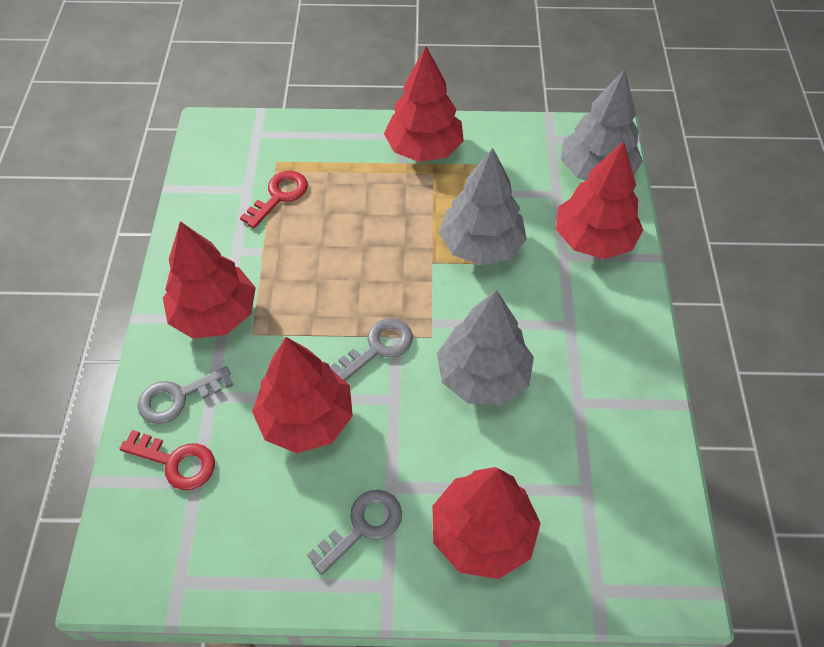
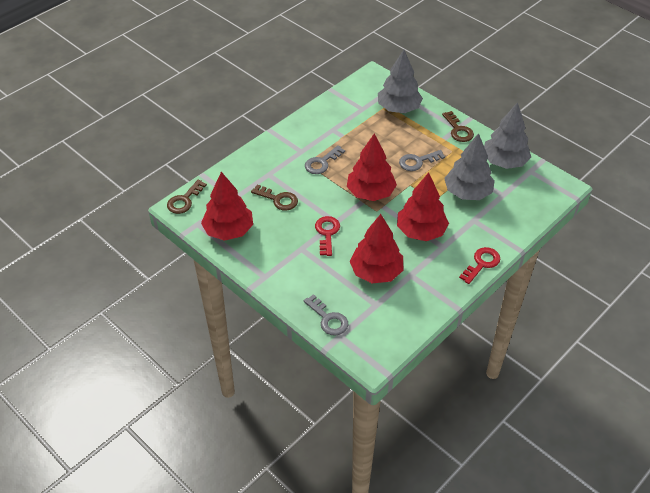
brown key: 0 -> 3
red tree: 5 -> 4

